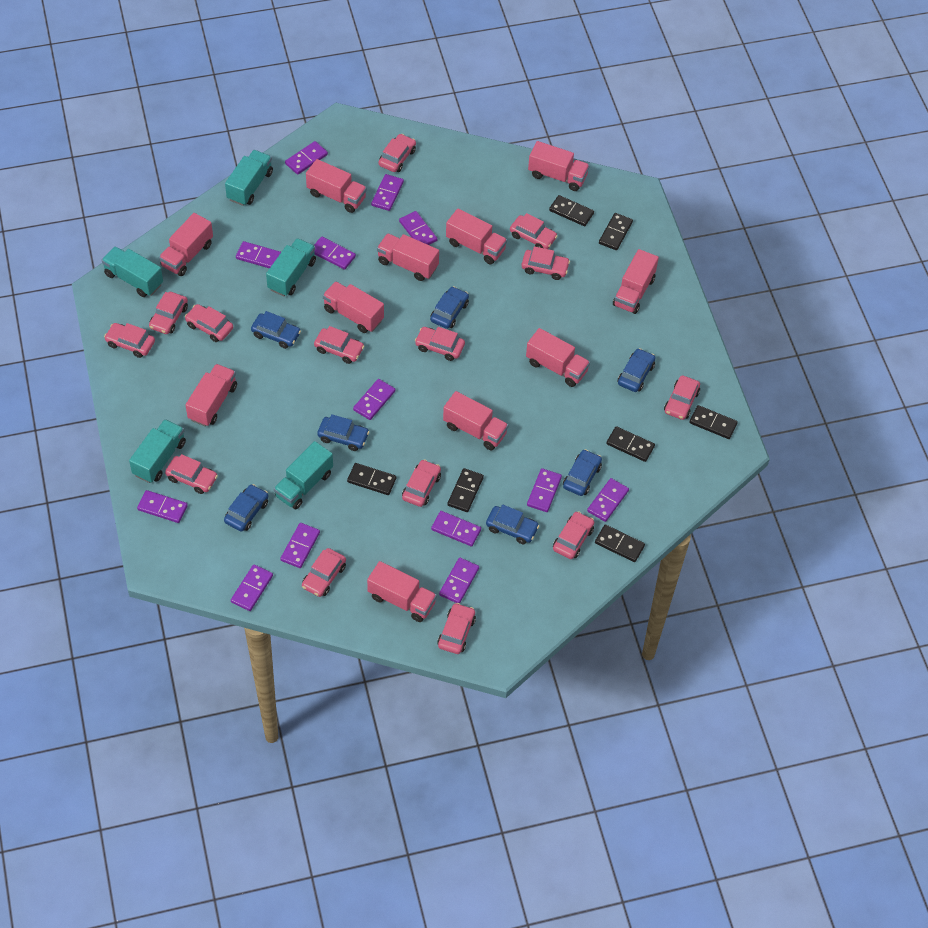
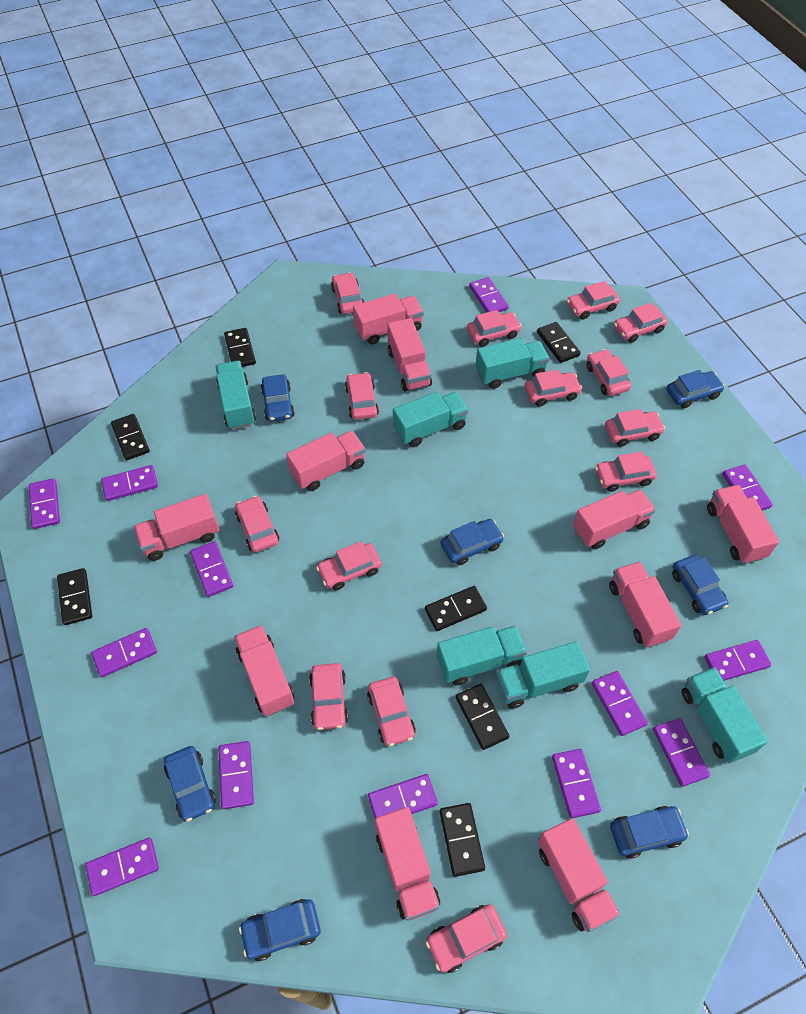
pink truck: 11 -> 10
turquoise truck: 5 -> 6

